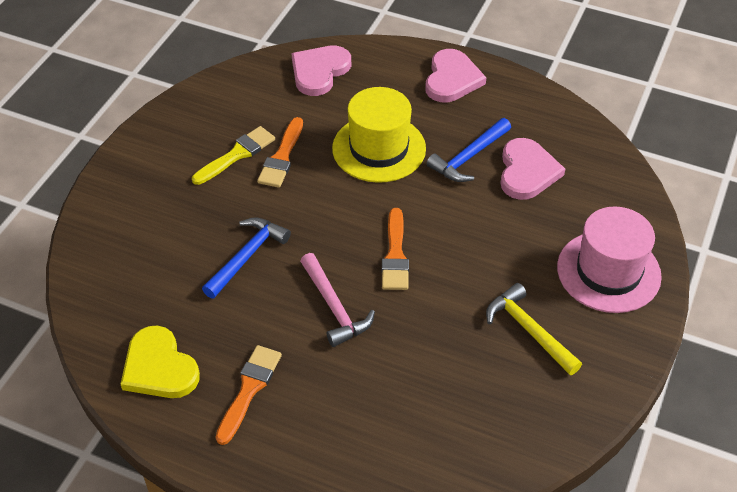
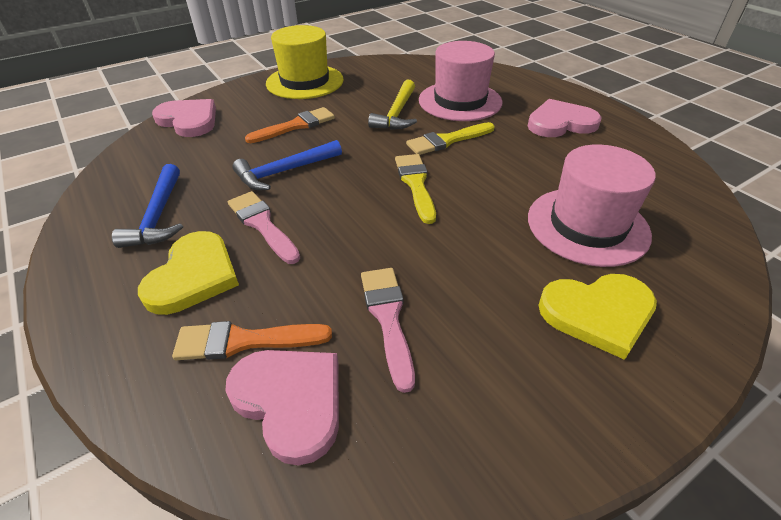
orange brush: 3 -> 2
pink brush: 0 -> 2
pink hammer: 1 -> 0
pink hat: 1 -> 2
yellow brush: 1 -> 2
yellow heart: 1 -> 2

